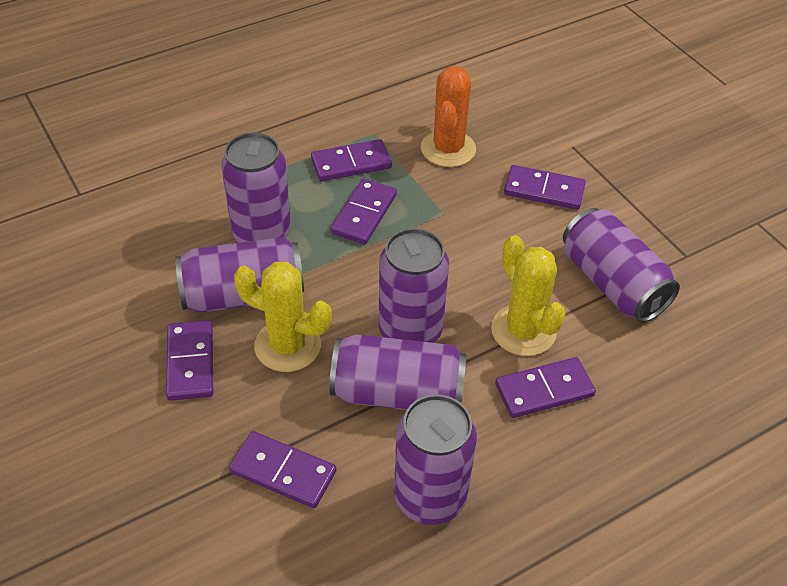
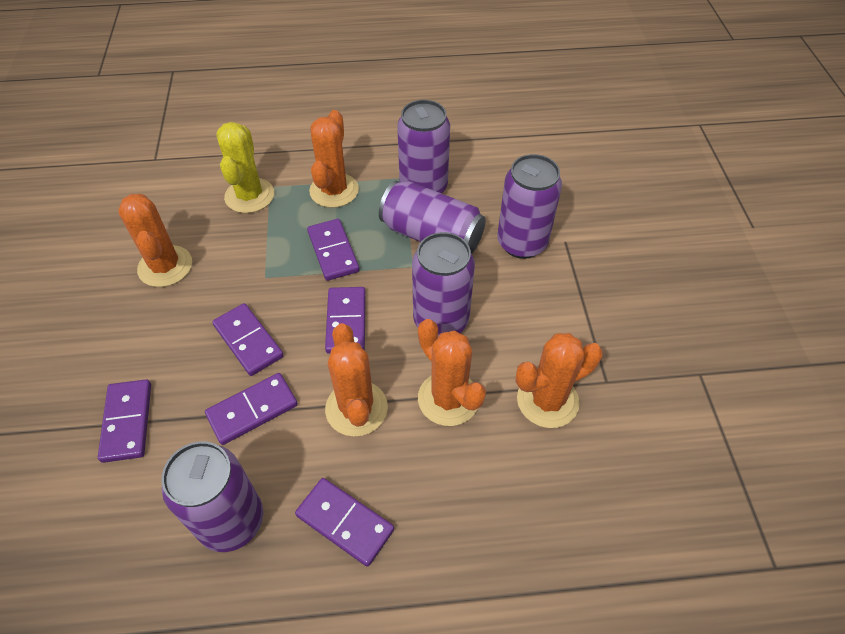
orange cactus: 1 -> 5
purple can: 6 -> 5
yellow cactus: 2 -> 1

